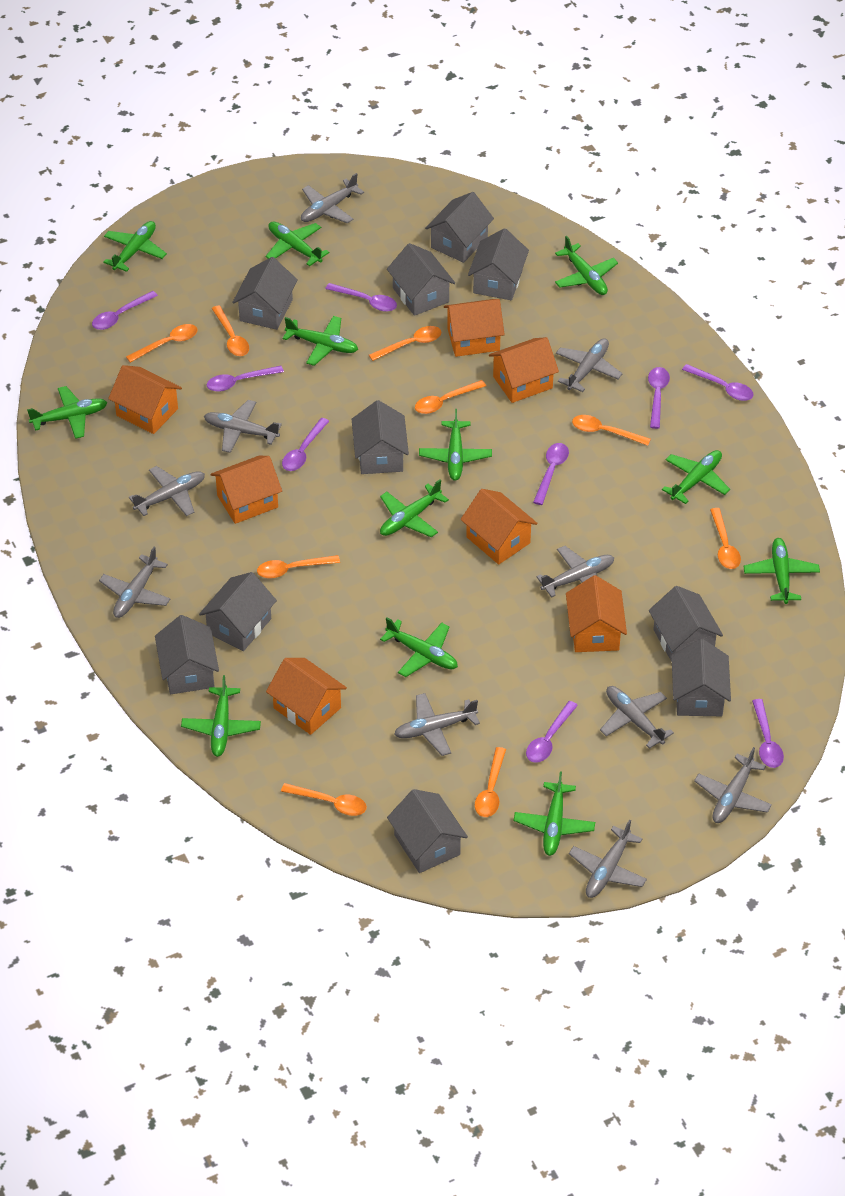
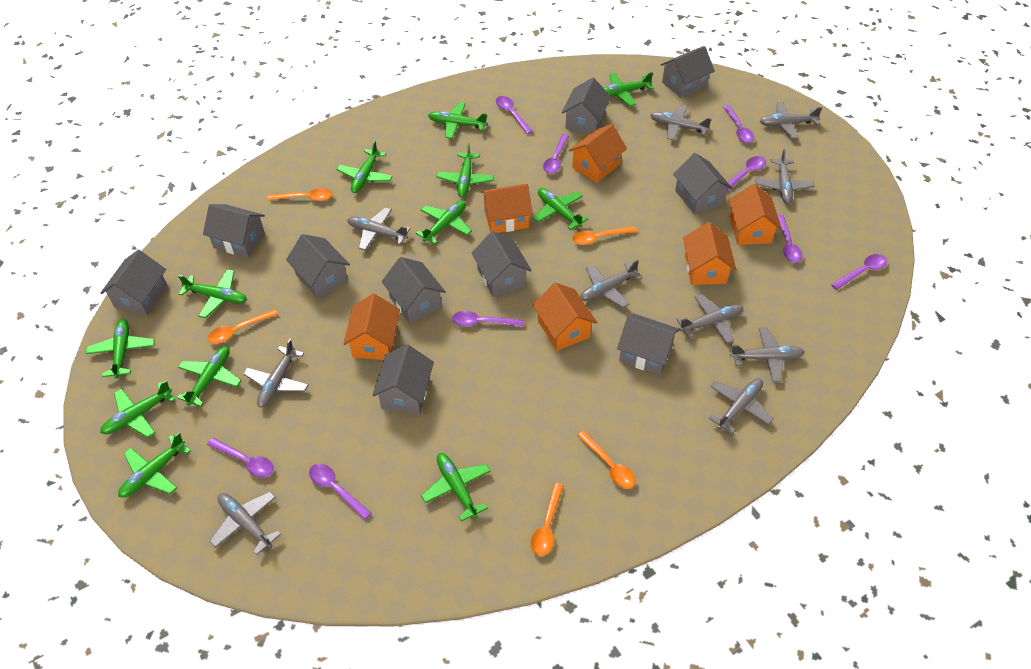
orange house: 7 -> 6
orange spoon: 9 -> 5

